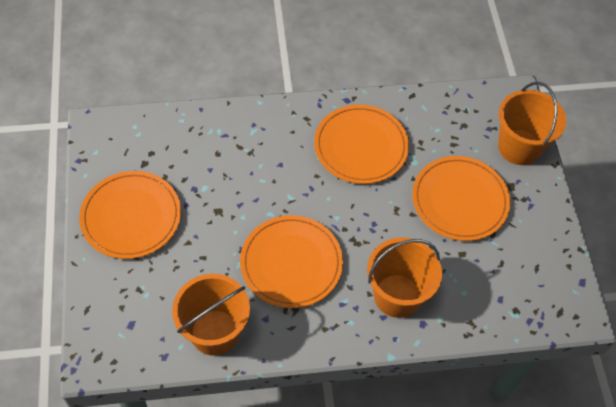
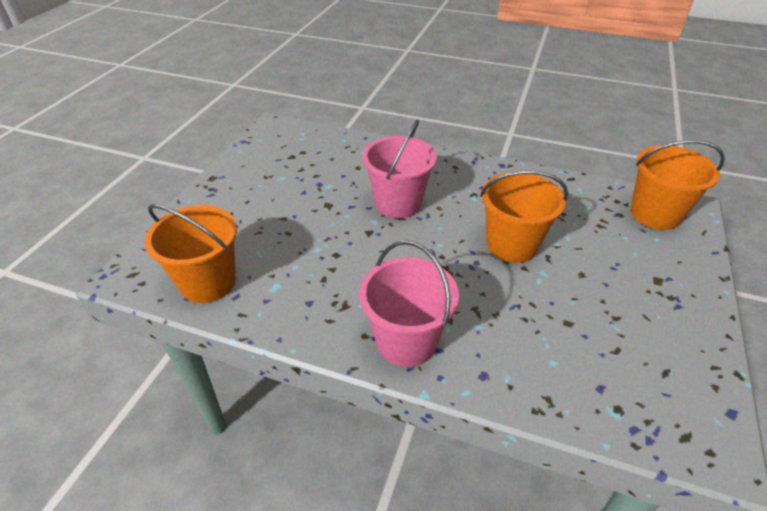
orange plate: 4 -> 0
pink bucket: 0 -> 2

